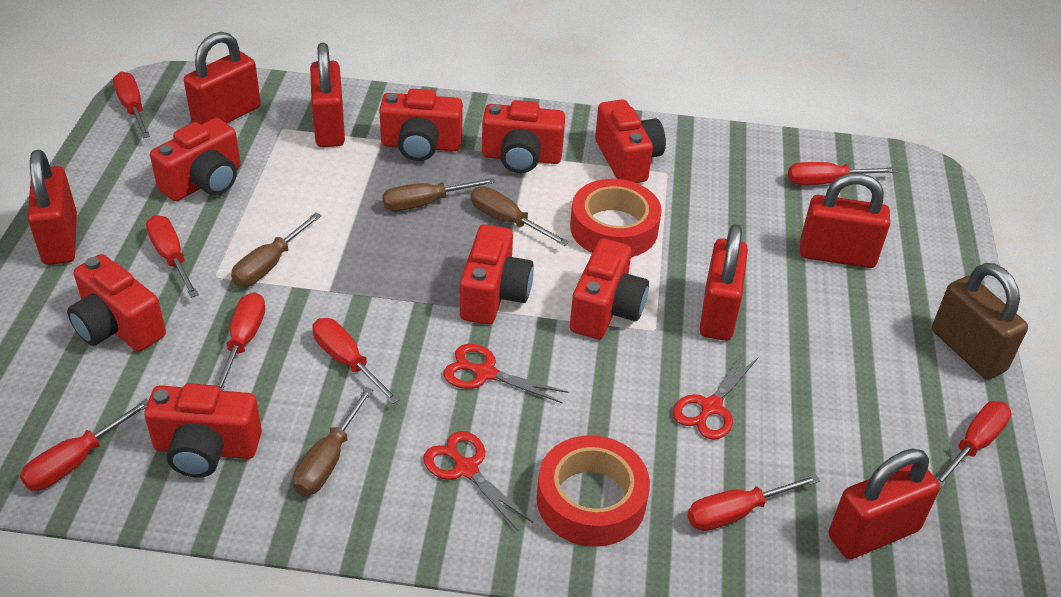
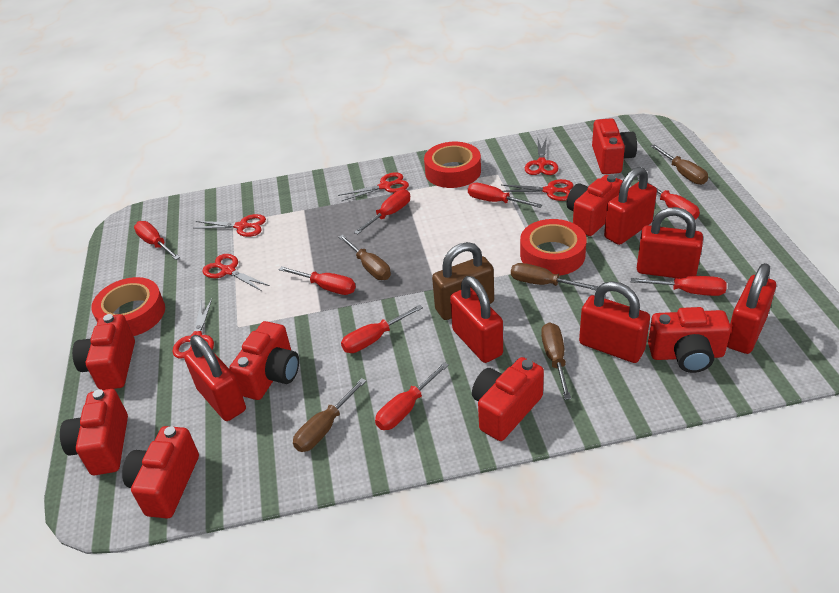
brown screwdriver: 4 -> 5
red scissors: 3 -> 6
red tape: 2 -> 3

